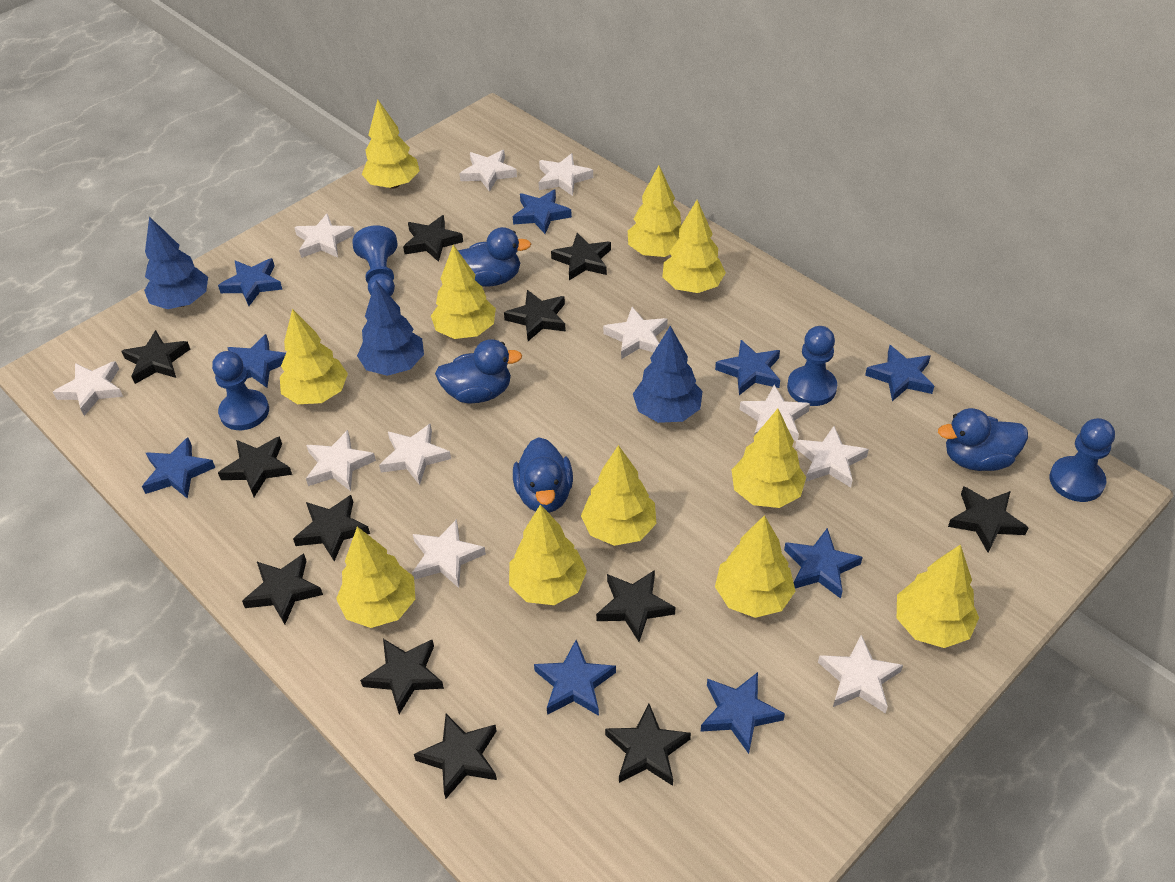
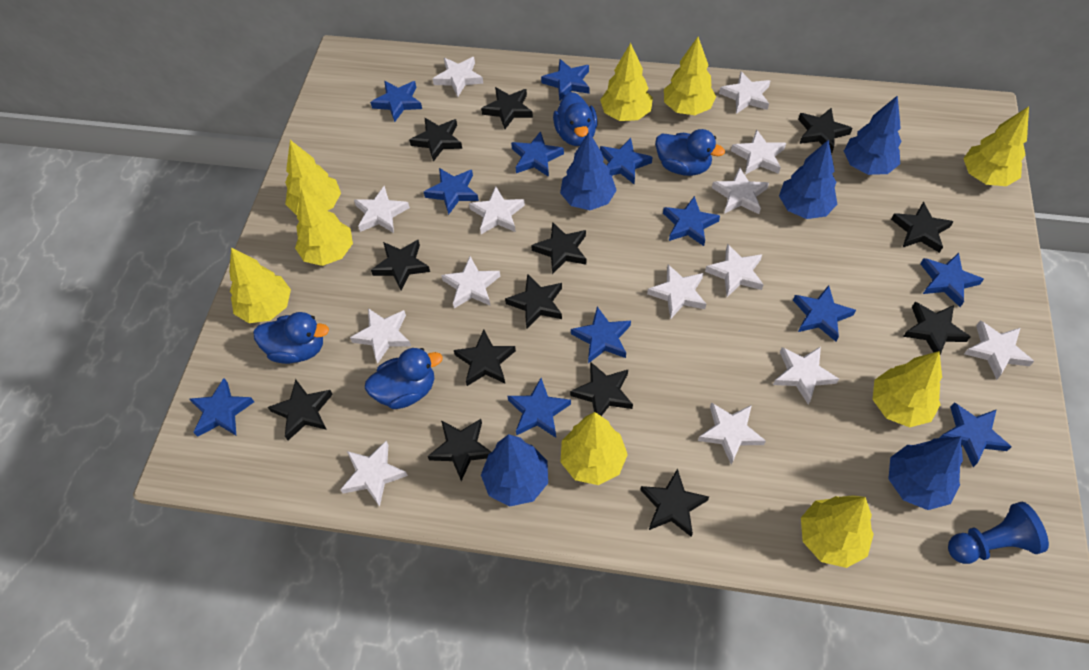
black star: 12 -> 13
blue pawn: 4 -> 1
blue star: 9 -> 12
blue tree: 3 -> 5
white star: 11 -> 14
yellow tree: 11 -> 9

